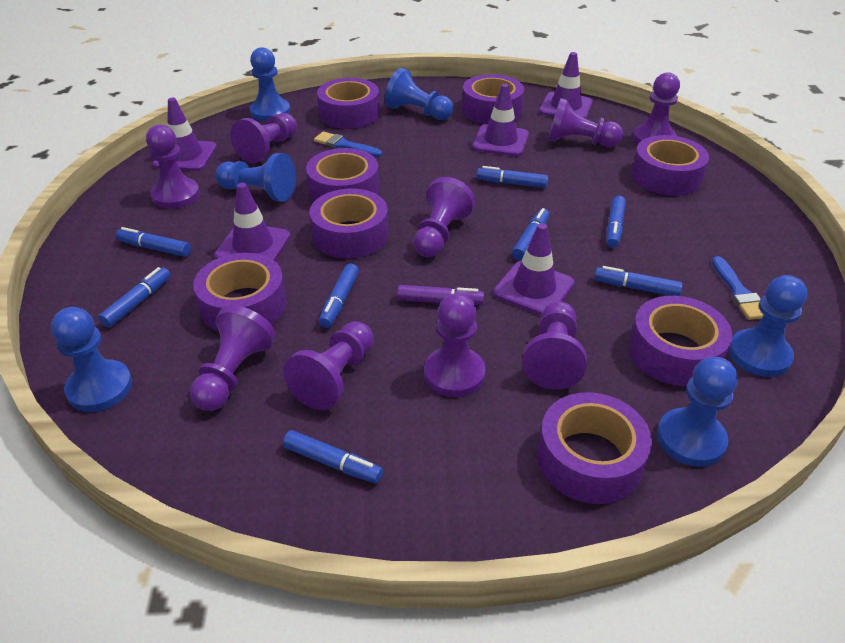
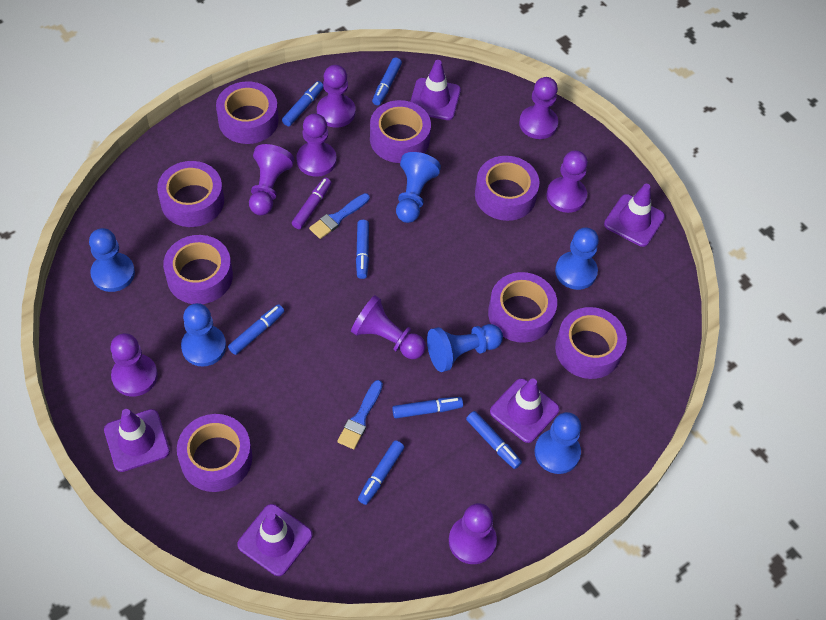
blue marker: 8 -> 7
purple pawn: 9 -> 8

